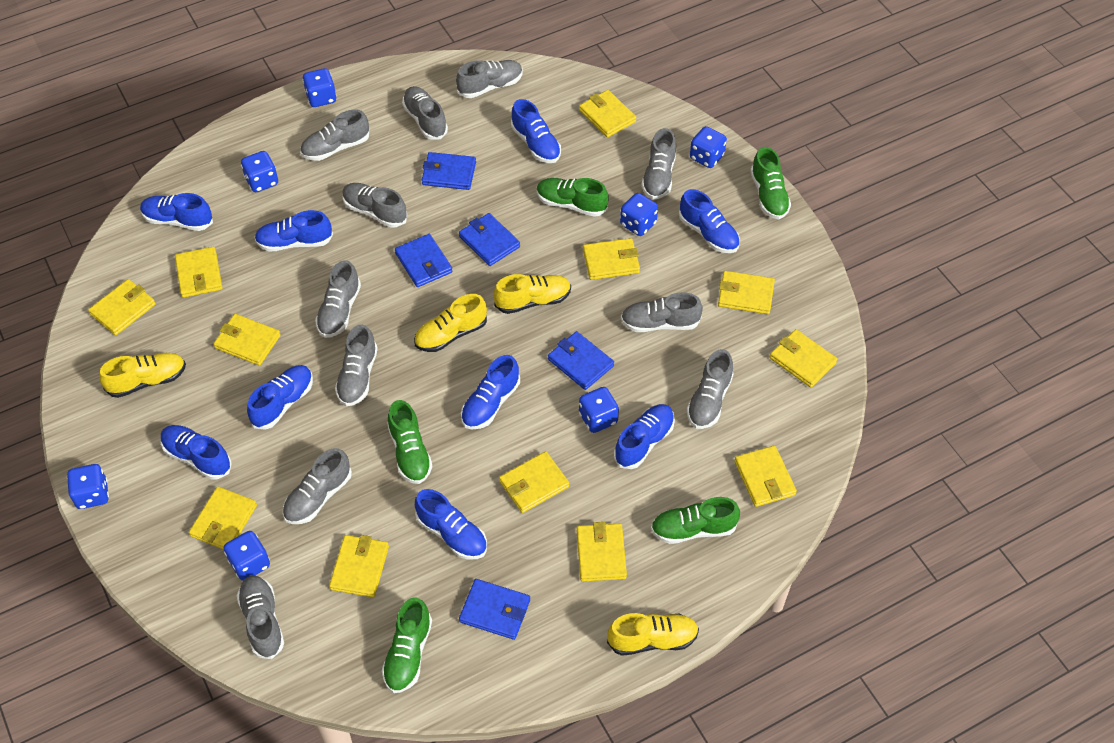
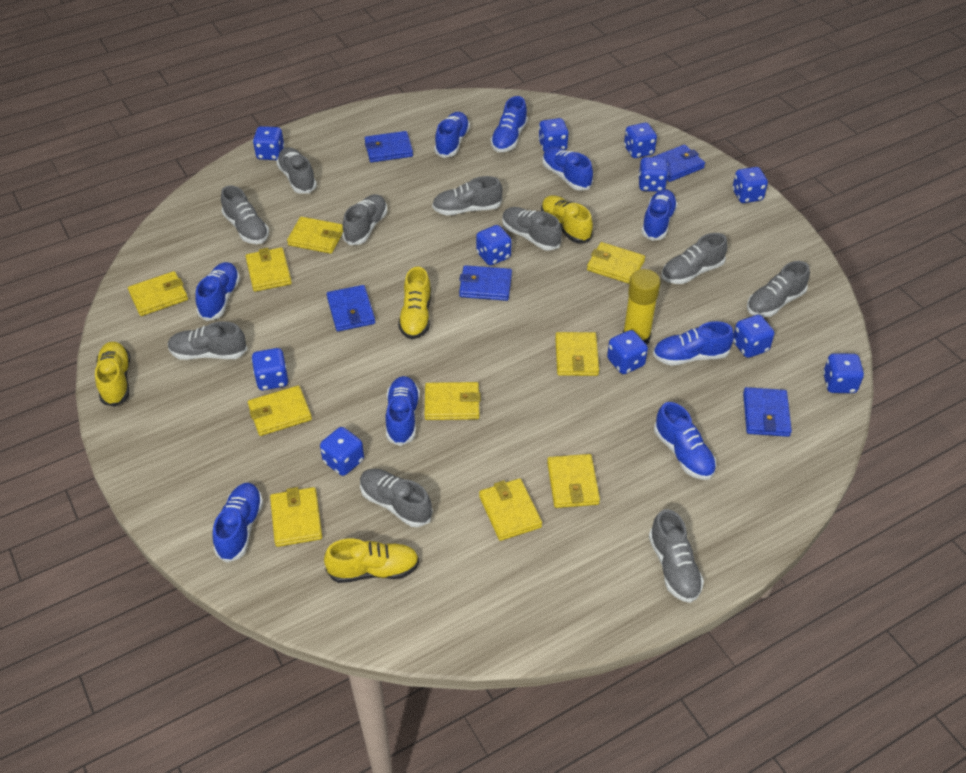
blue dice: 7 -> 11
green shoe: 5 -> 0
grey shoe: 11 -> 10
yellow glue stick: 0 -> 1
yellow wallet: 12 -> 10

